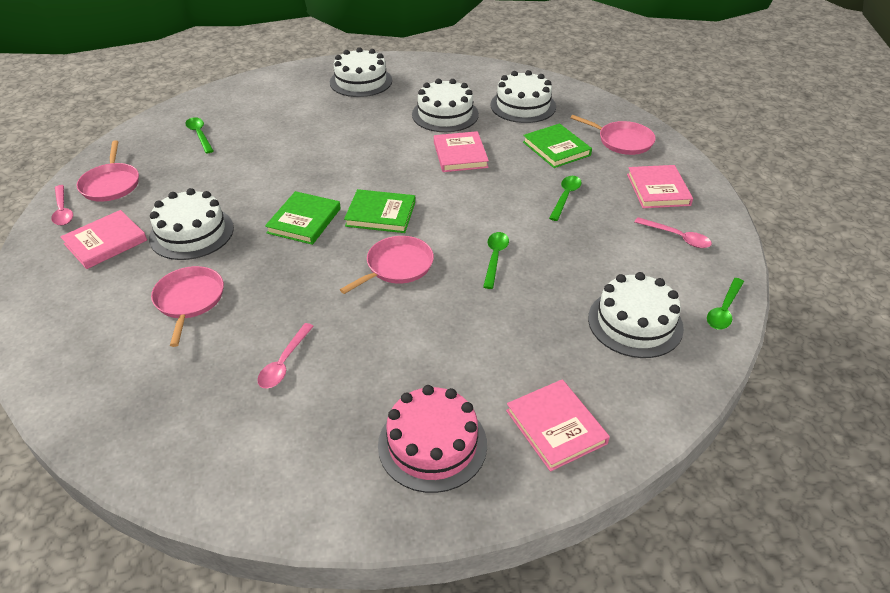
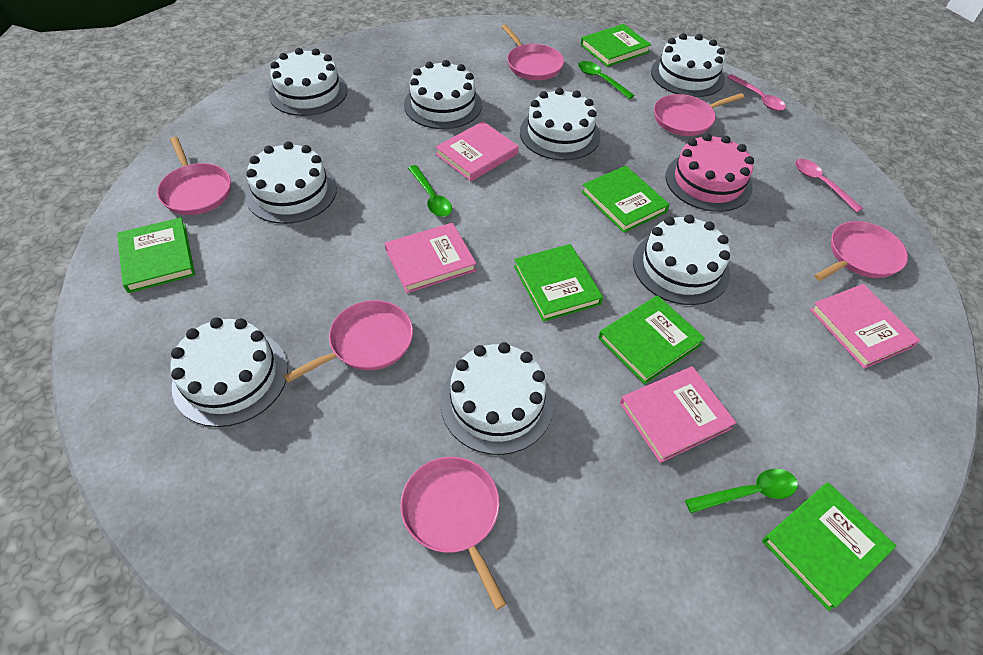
green book: 3 -> 6
green spoon: 4 -> 3
pink pan: 4 -> 6
pink spoon: 3 -> 2
white cake: 5 -> 8

